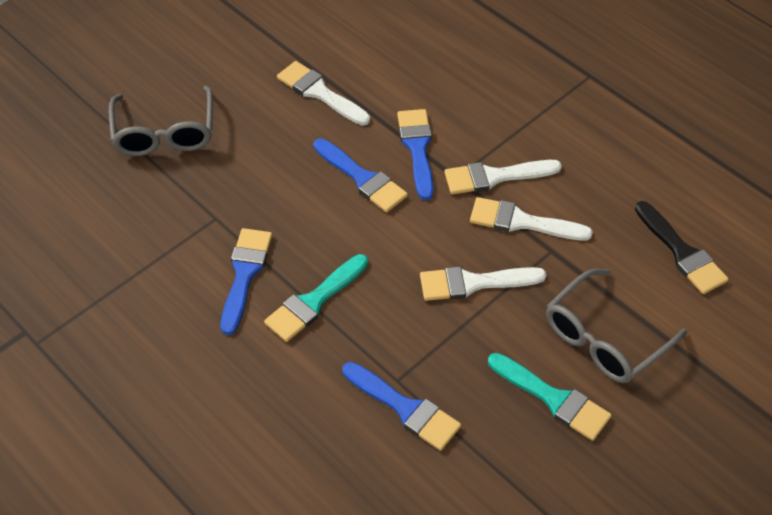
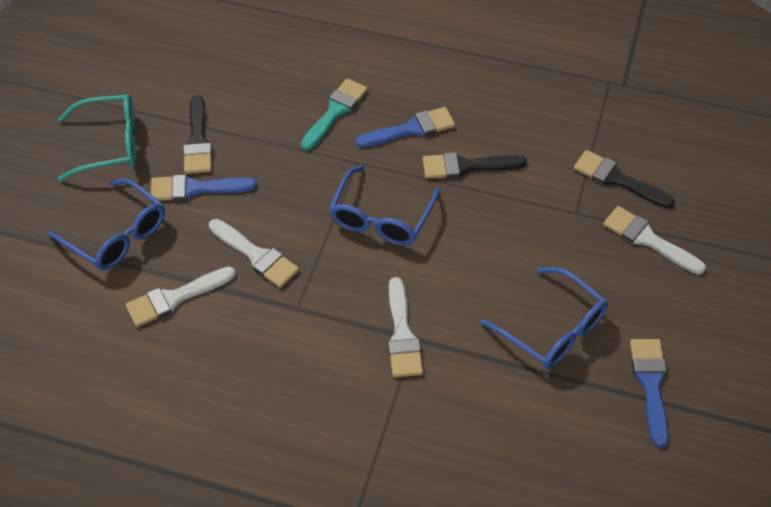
black brush: 1 -> 3
blue brush: 4 -> 3
blue glasses: 0 -> 3
grey glasses: 2 -> 0
turquoise brush: 2 -> 1
turquoise glasses: 0 -> 1

